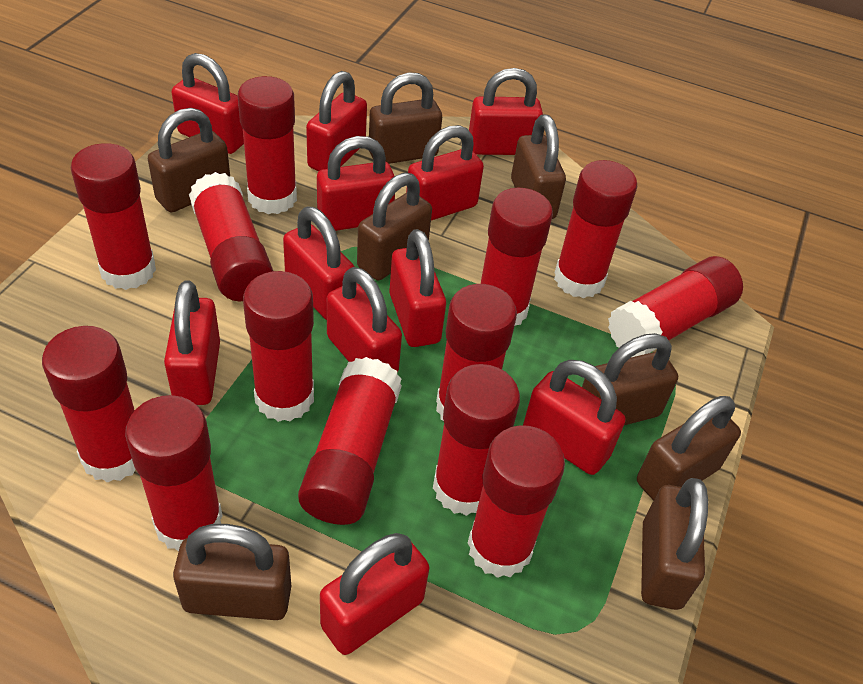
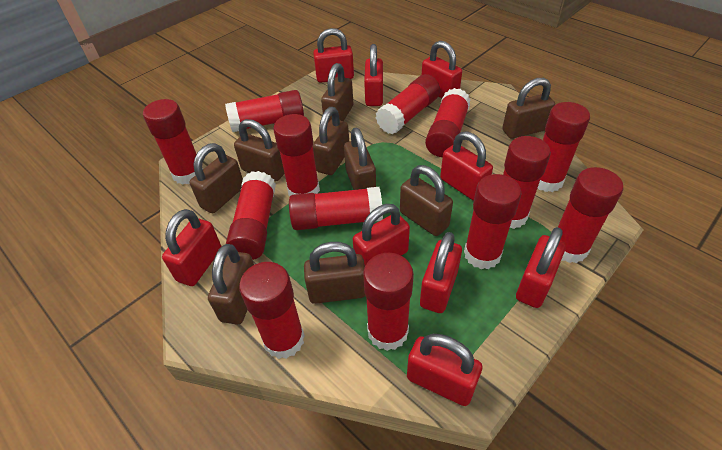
brown padlock: 8 -> 9
red padlock: 11 -> 9

